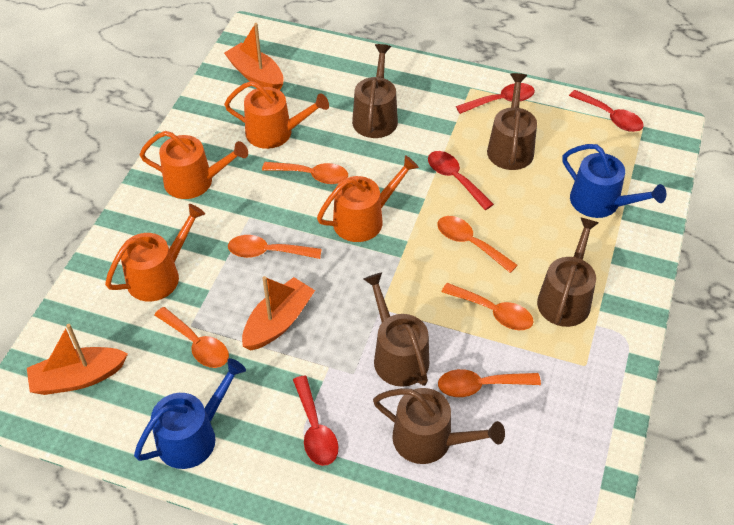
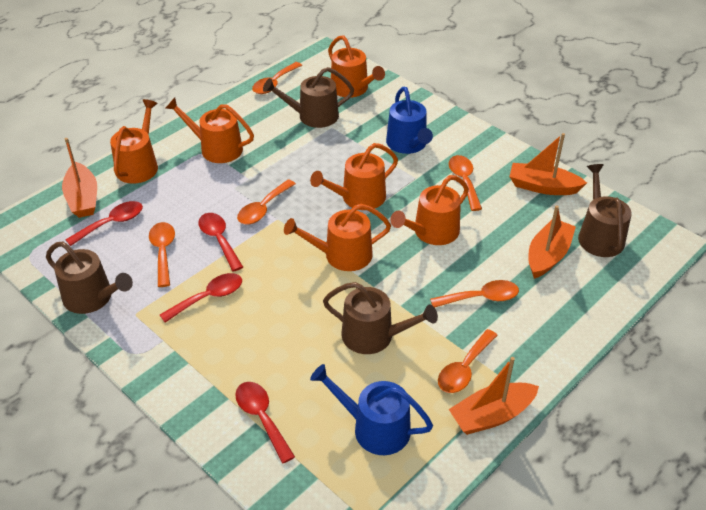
brown watering can: 5 -> 4
orange boat: 3 -> 4
orange watering can: 4 -> 6

